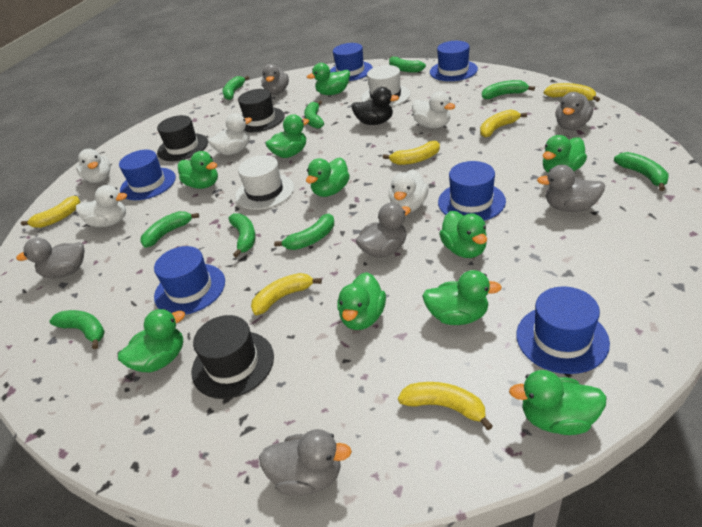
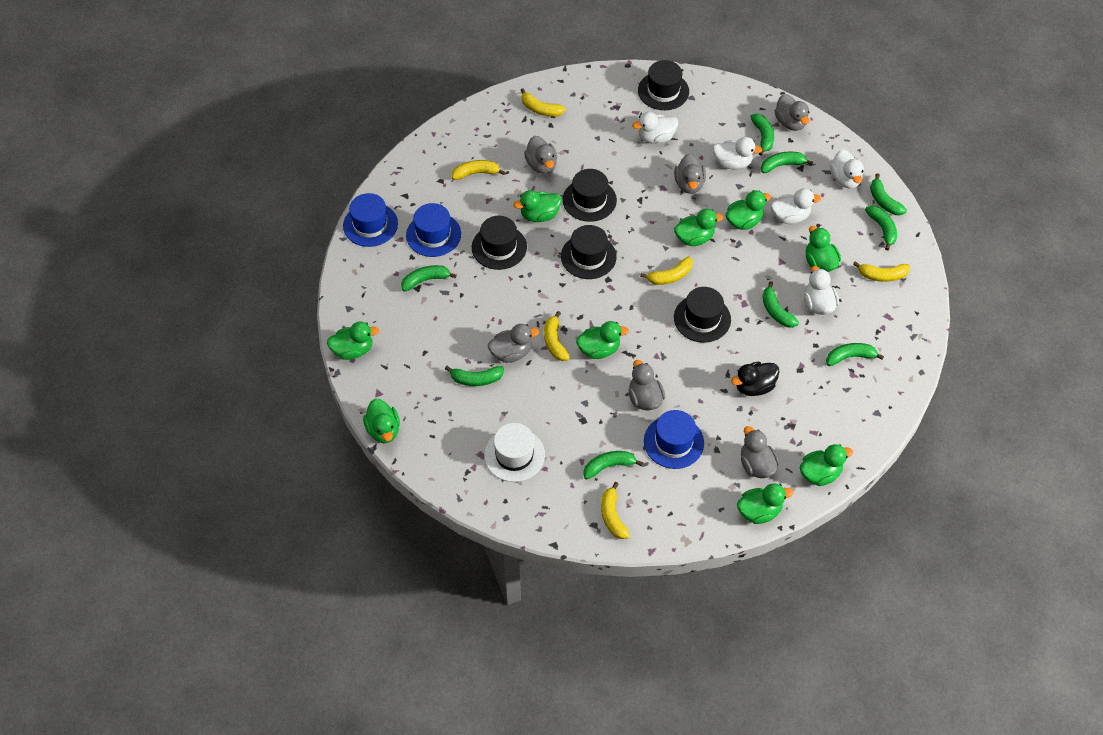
black hat: 3 -> 5
blue hat: 6 -> 3
green duck: 10 -> 9
white hat: 2 -> 1

